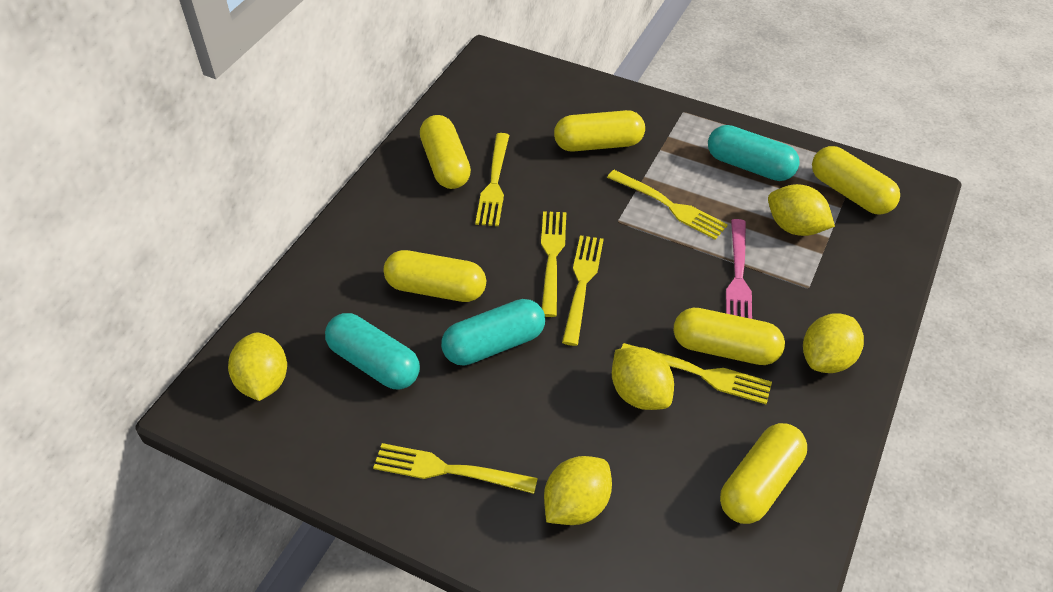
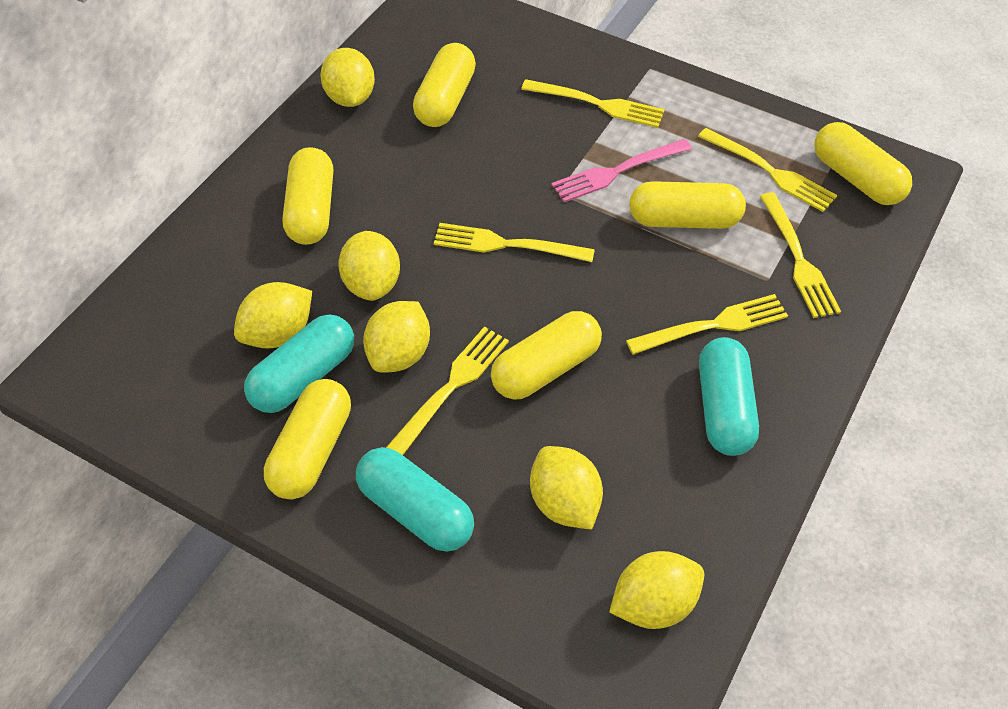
yellow lemon: 5 -> 6

